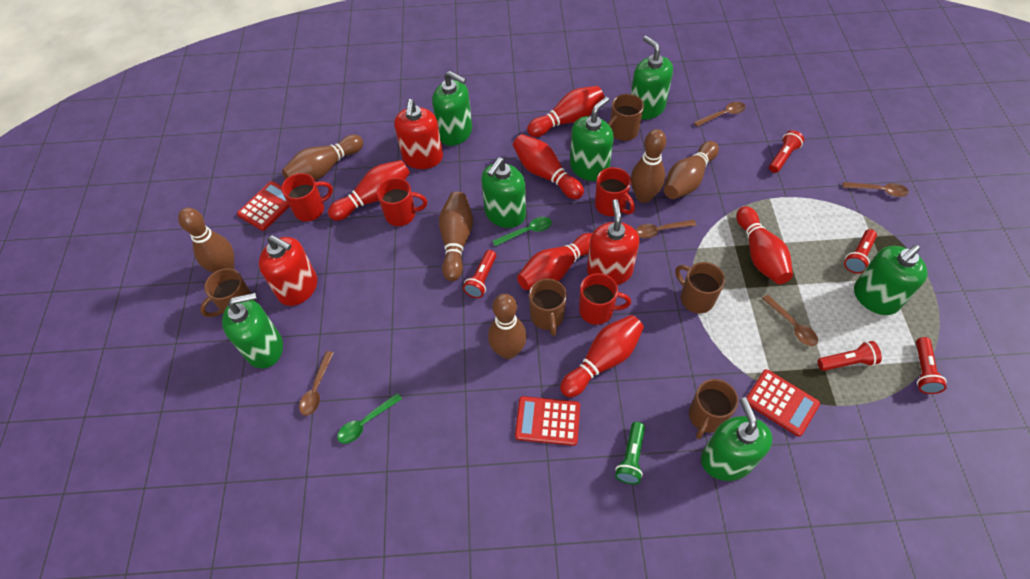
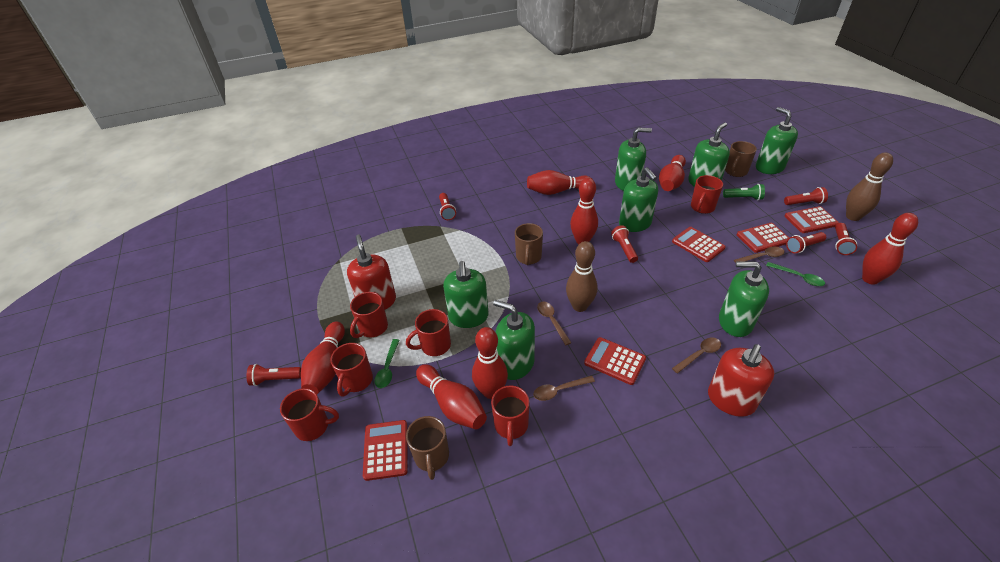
brown bowling pin: 6 -> 2
brown mug: 5 -> 3
brown spoon: 5 -> 4
red bowling pin: 6 -> 7
red calculator: 3 -> 5
red flashlight: 5 -> 6
red mug: 4 -> 6
red soap dispenser: 3 -> 2

